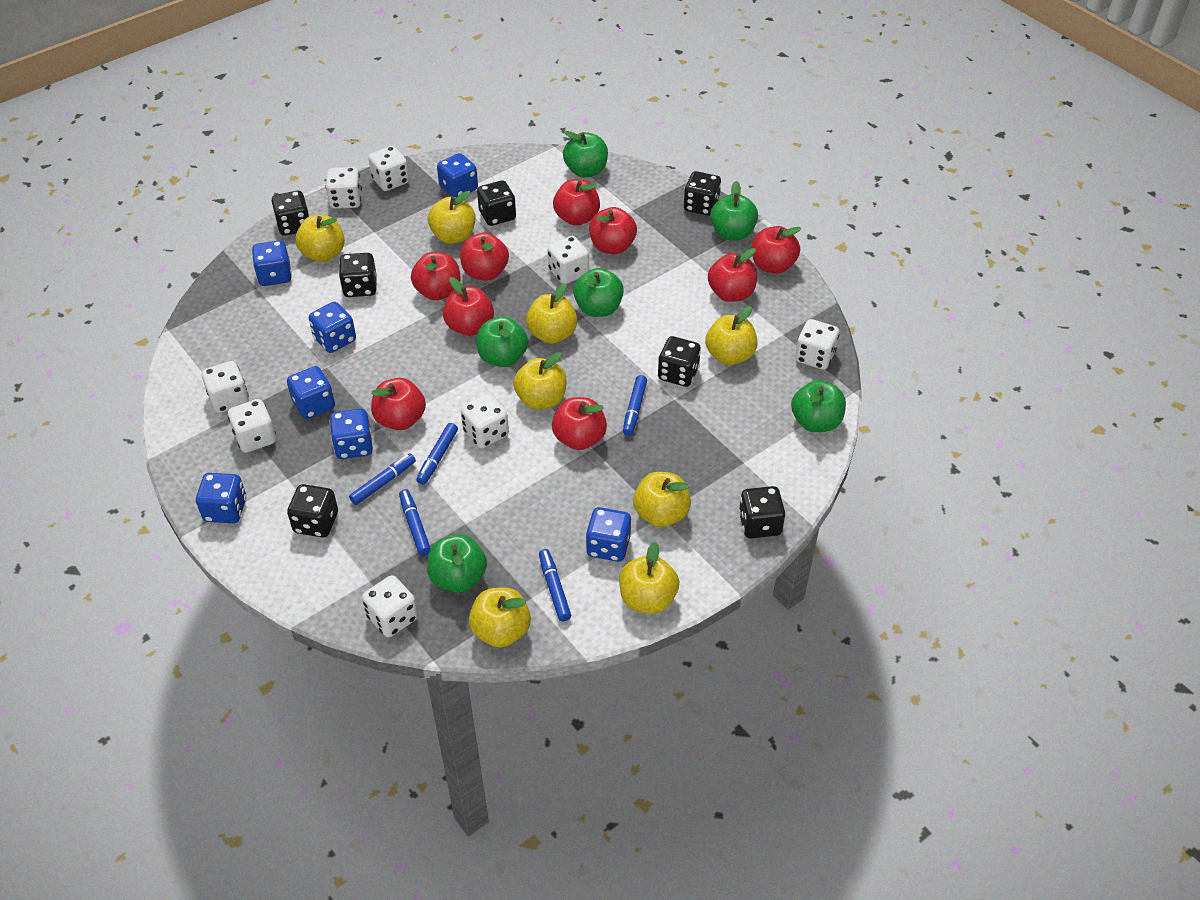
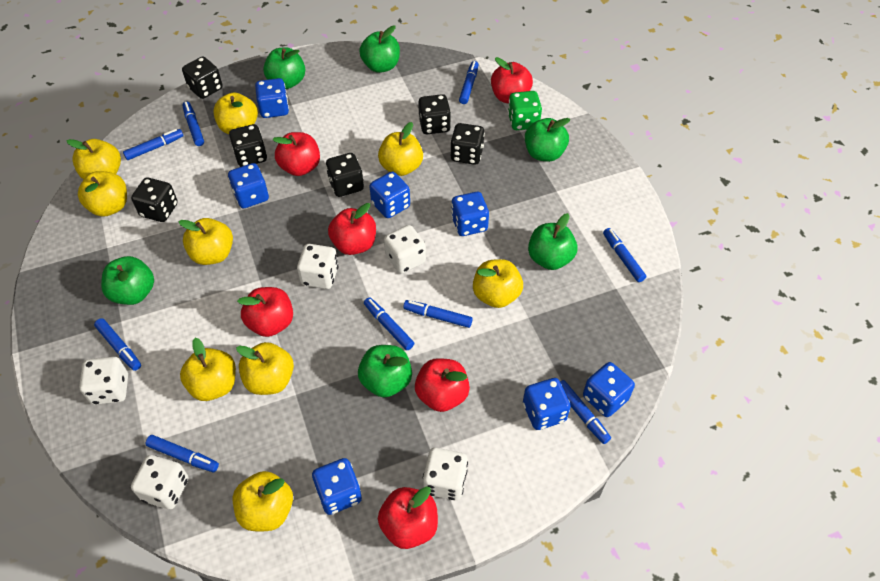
black dice: 7 -> 6
blue marker: 5 -> 9
green dice: 0 -> 1
red apple: 9 -> 6
white dice: 8 -> 5
yellow apple: 8 -> 9

